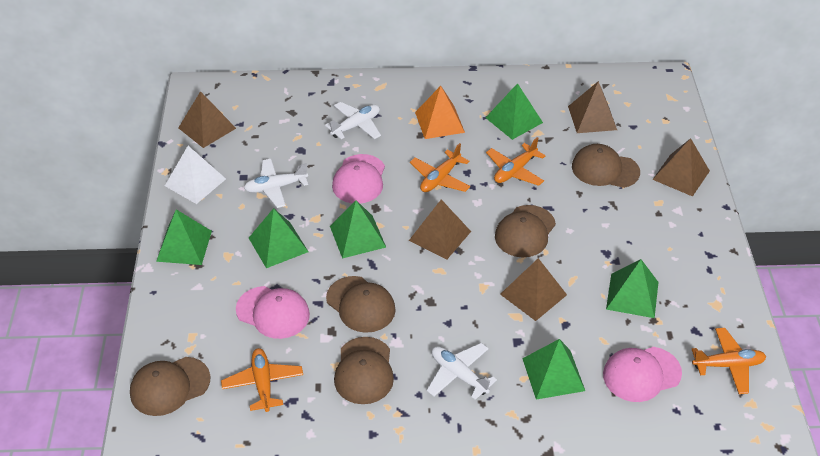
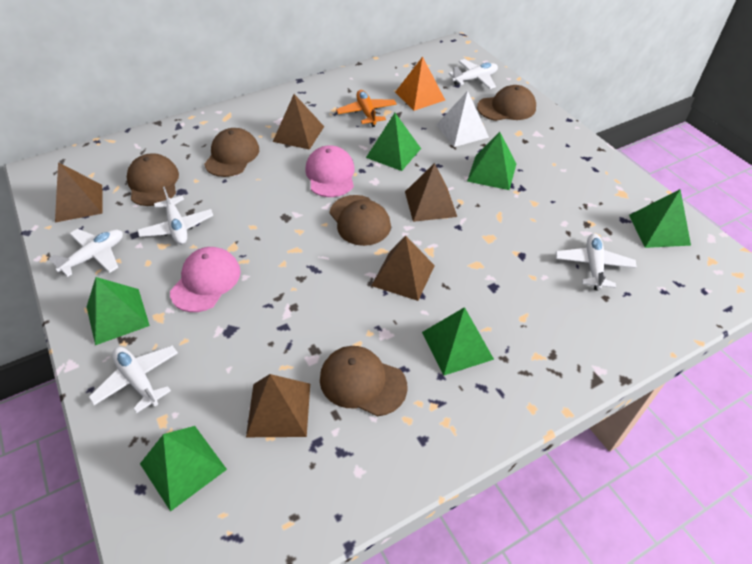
orange plane: 4 -> 1
pink cap: 3 -> 2
white plane: 3 -> 5

